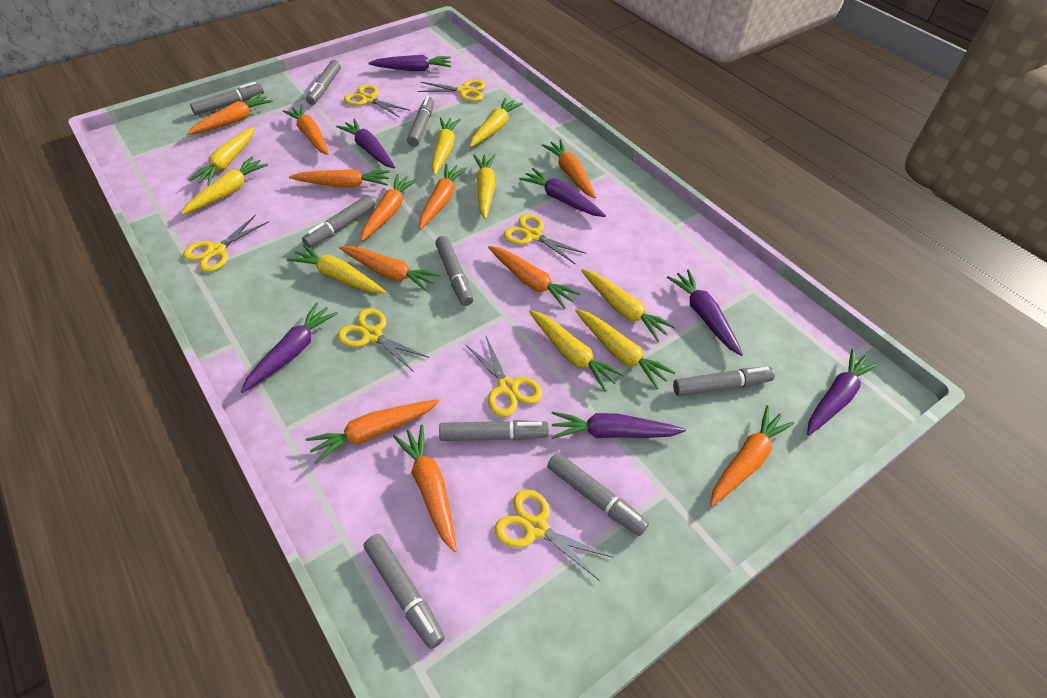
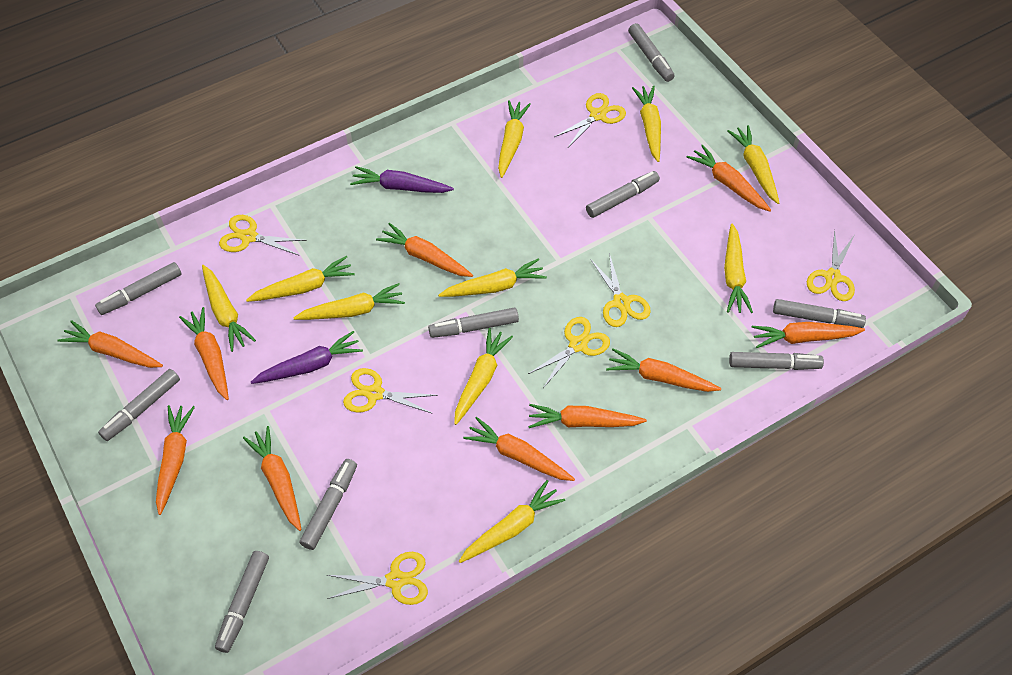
orange carrot: 11 -> 10
purple carrot: 7 -> 2
yellow carrot: 9 -> 10

